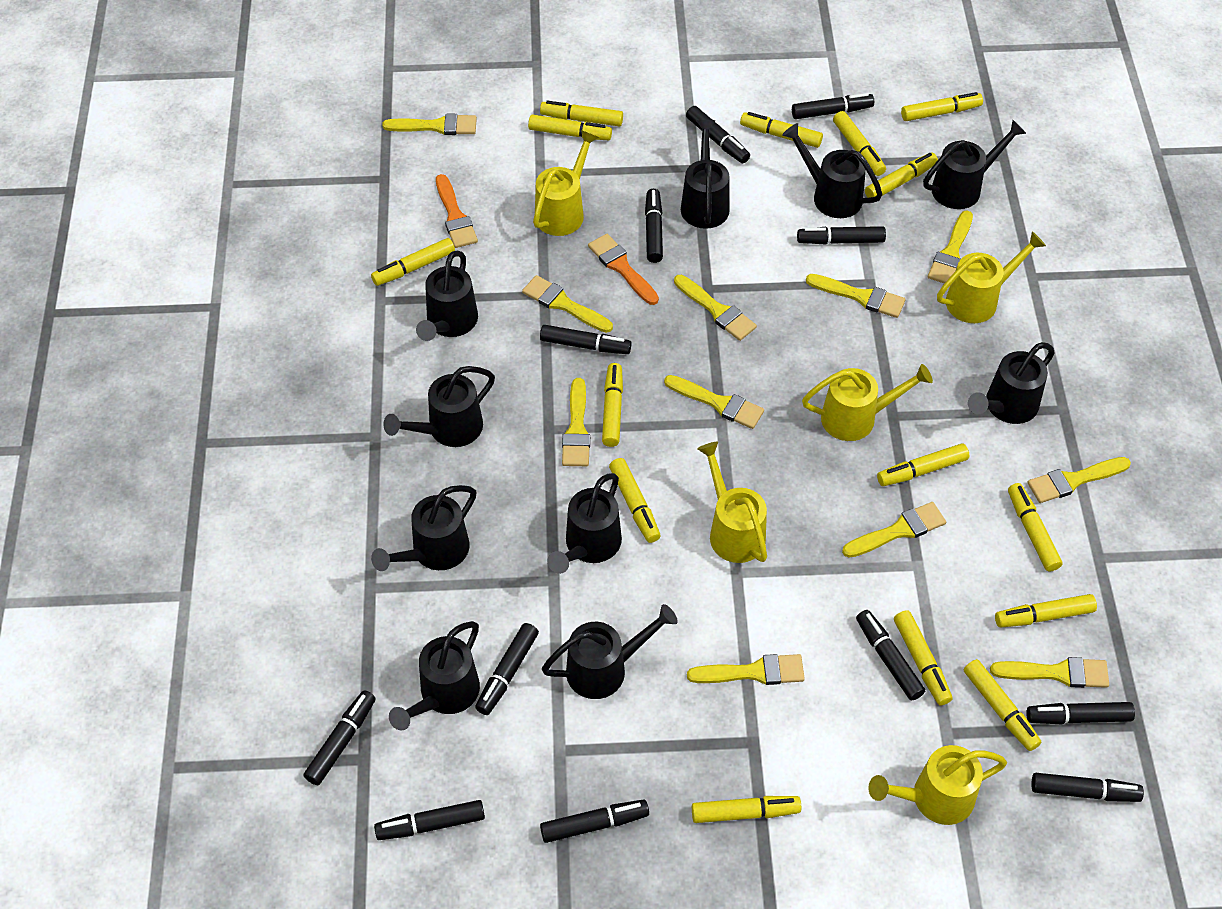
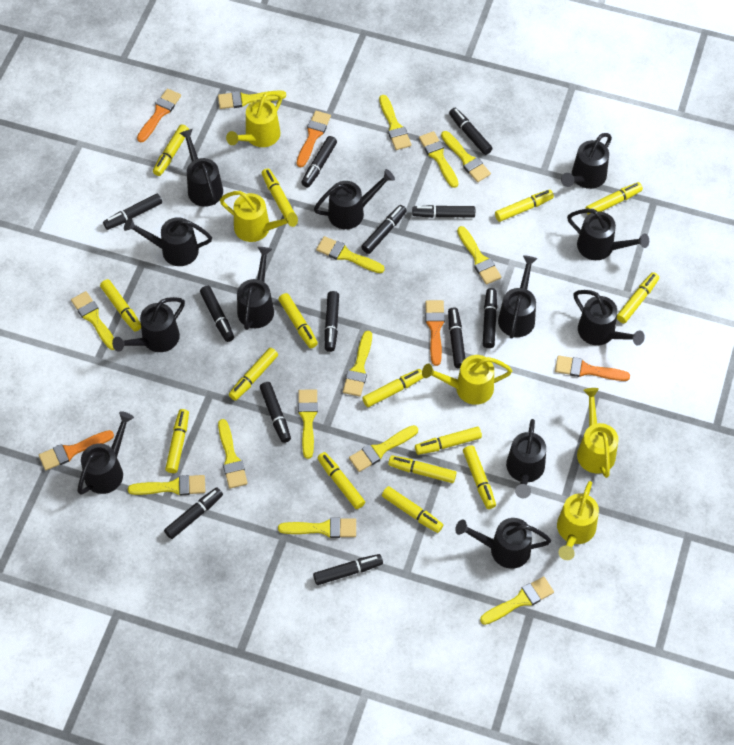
black watering can: 10 -> 12
orange brush: 2 -> 5
yellow brush: 11 -> 14

